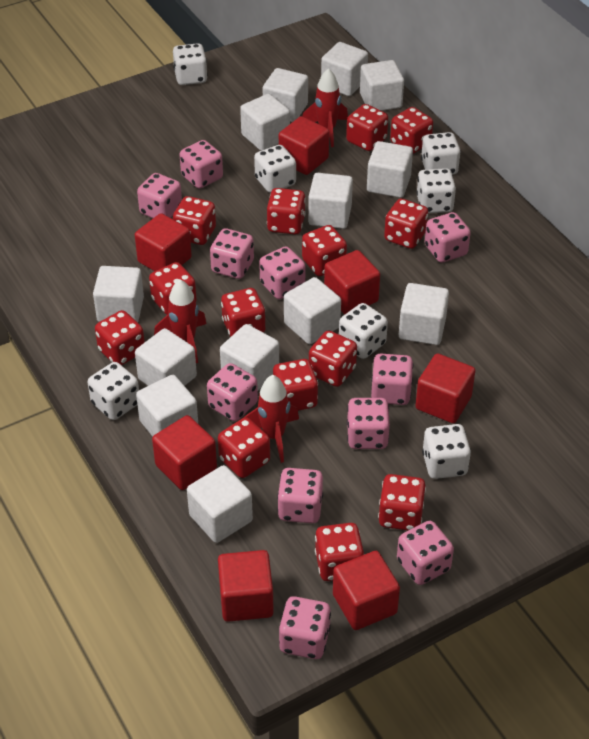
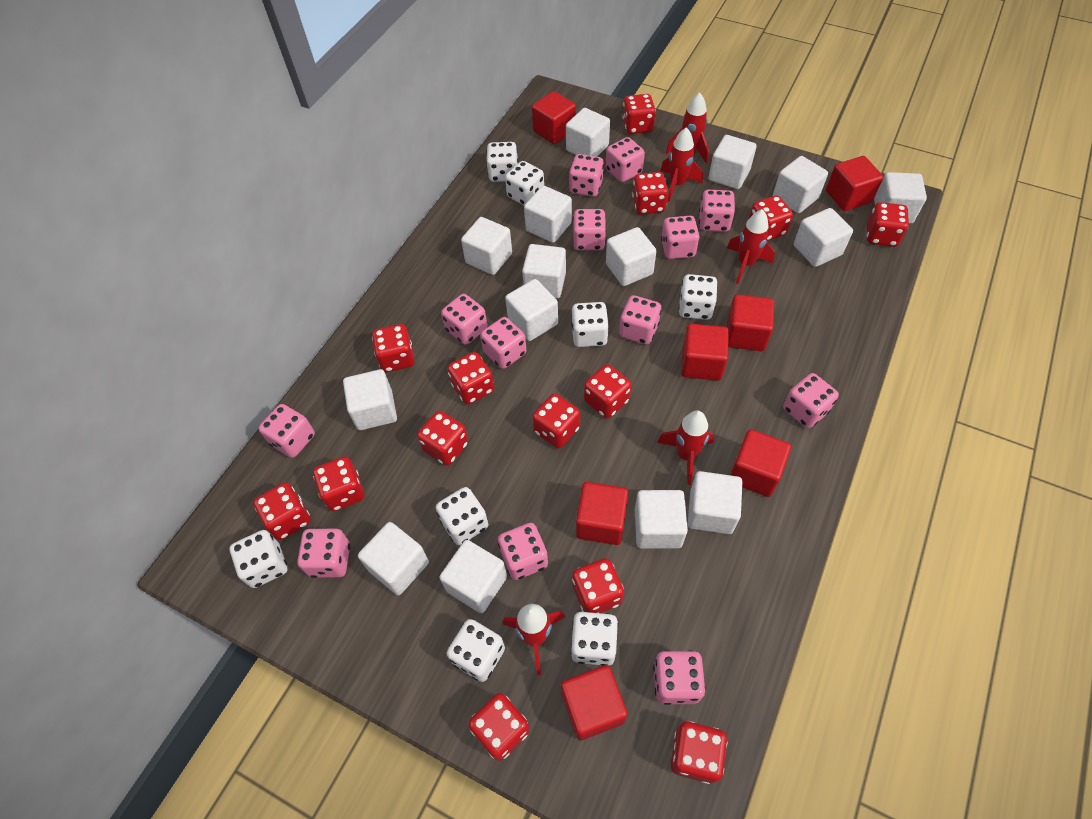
pink dice: 11 -> 13
red rocket: 3 -> 5
white cube: 13 -> 15
white dice: 7 -> 8

